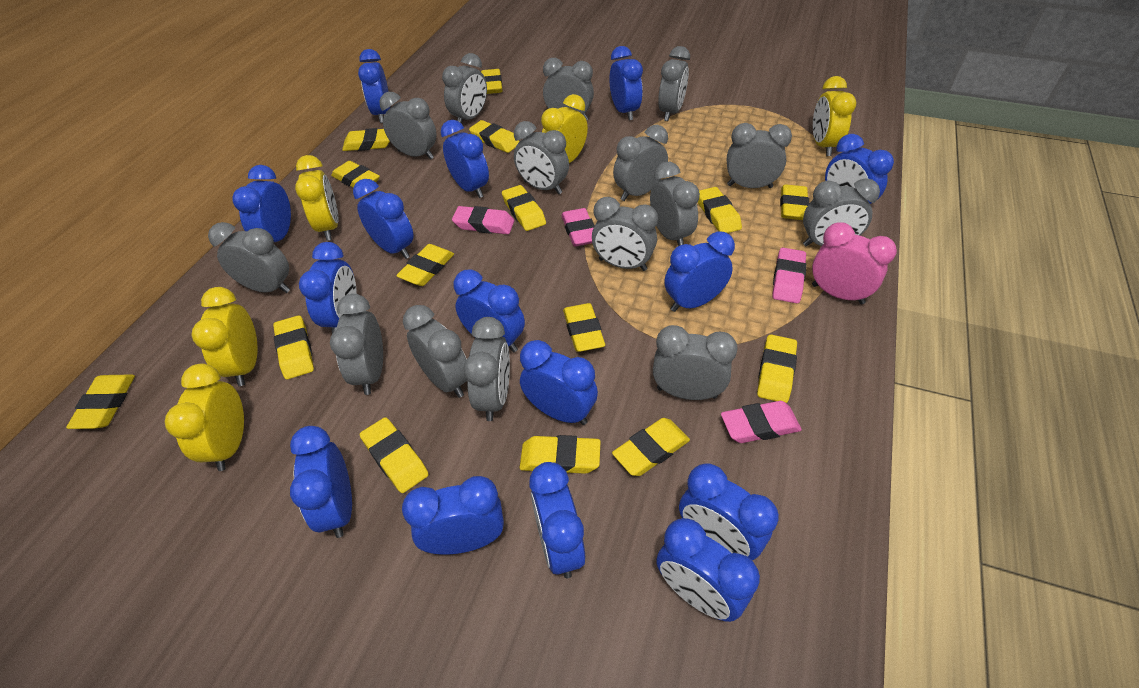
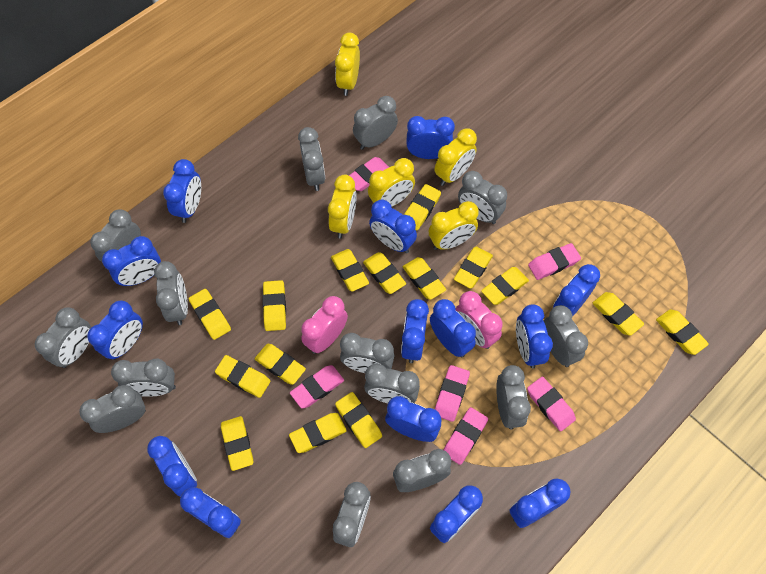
blue clock: 15 -> 14
grey clock: 15 -> 14
pink clock: 1 -> 2
pink eraser: 4 -> 6

